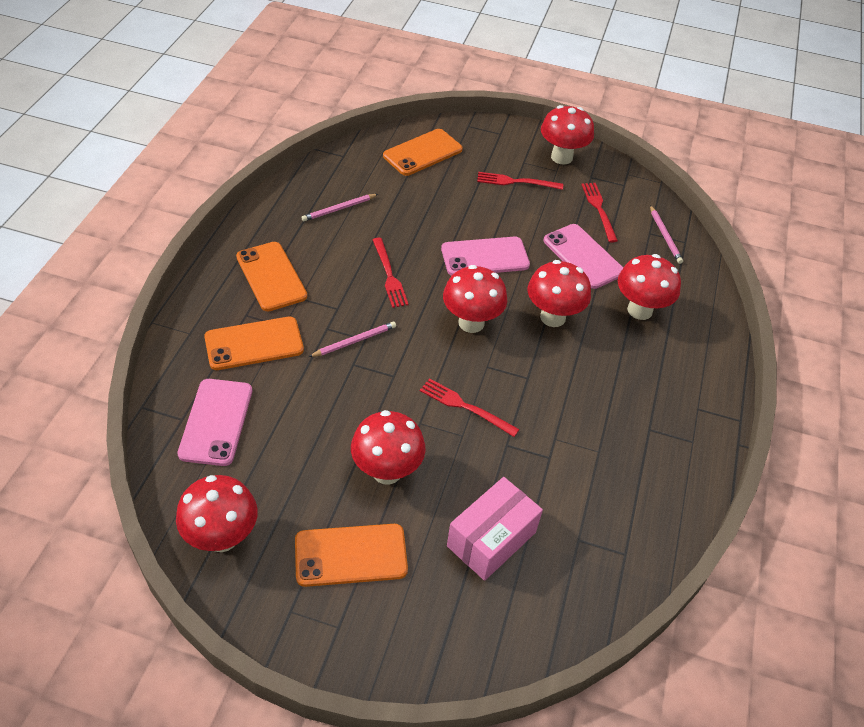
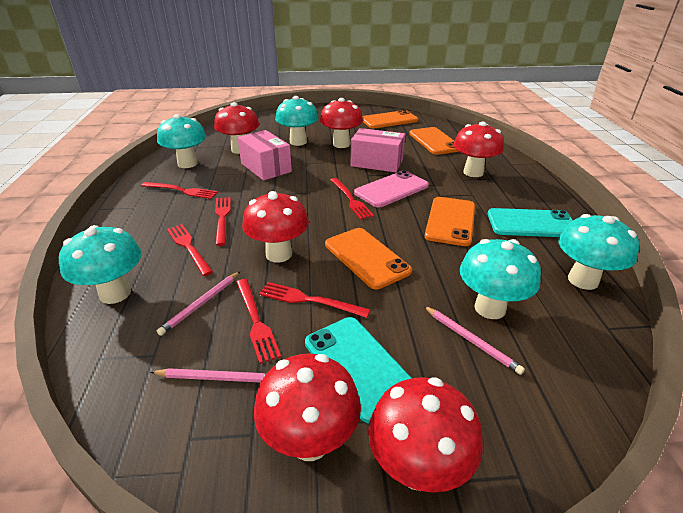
pink box: 1 -> 2
pink phone: 3 -> 1
red fork: 4 -> 6
turquoise mushroom: 0 -> 5
turquoise phone: 0 -> 2

